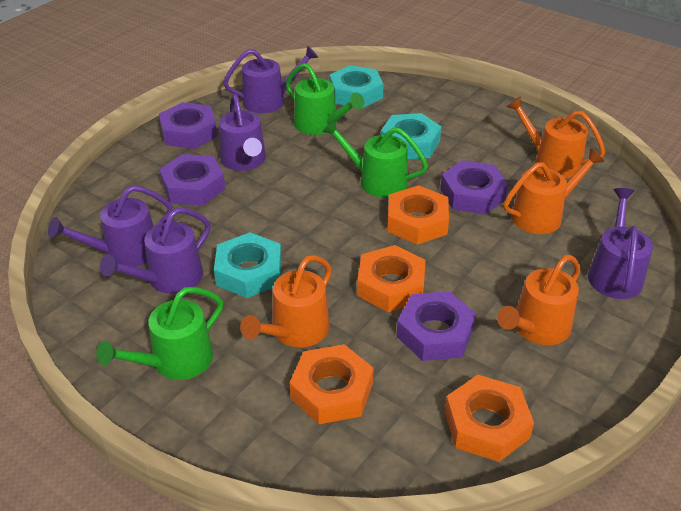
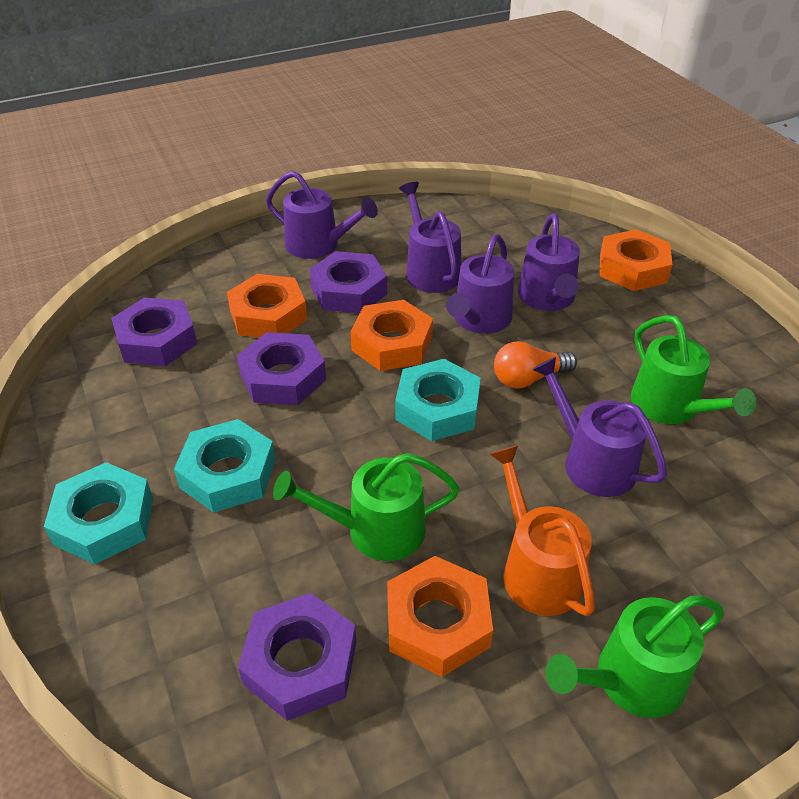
orange light bulb: 0 -> 1
orange watering can: 4 -> 1

